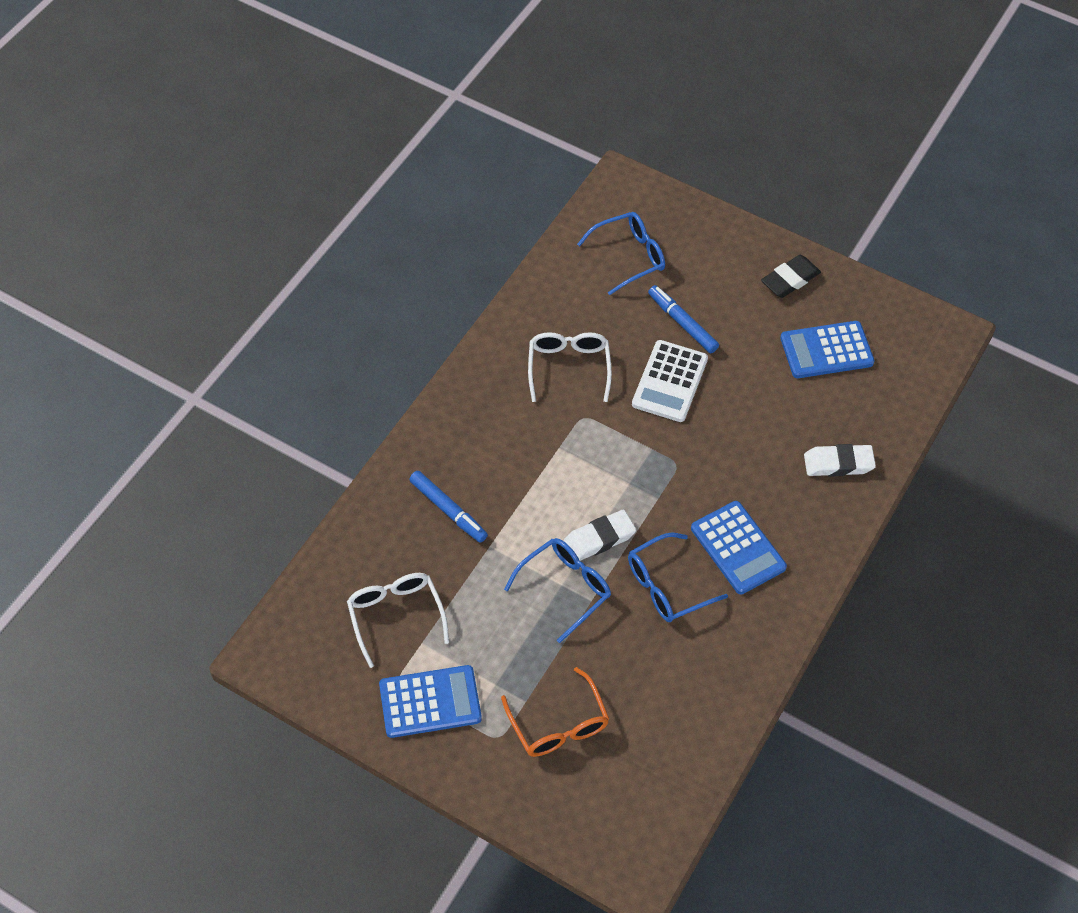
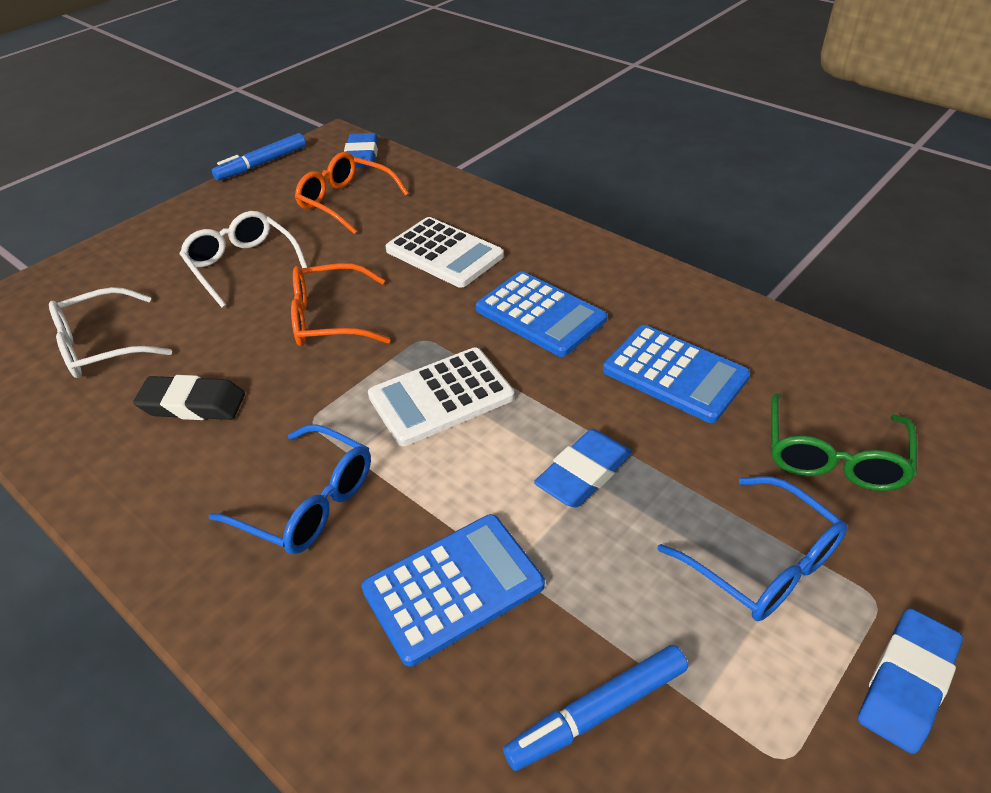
blue eraser: 0 -> 3
blue glasses: 3 -> 2
green glasses: 0 -> 1
orange glasses: 1 -> 2
white calculator: 1 -> 2
white eraser: 2 -> 0

